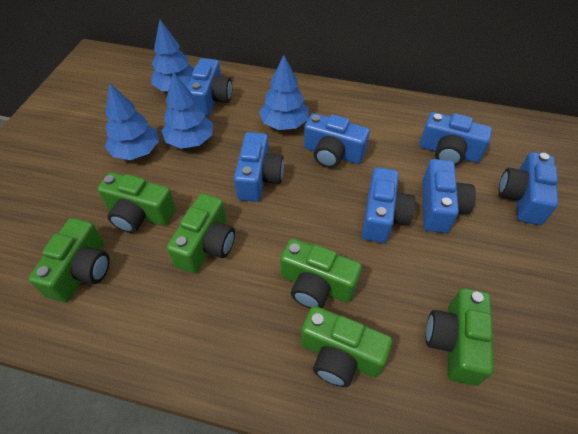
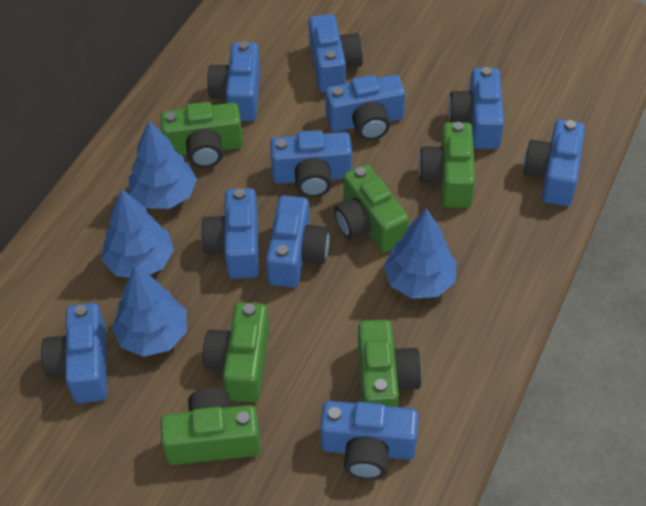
blue camera: 7 -> 10

